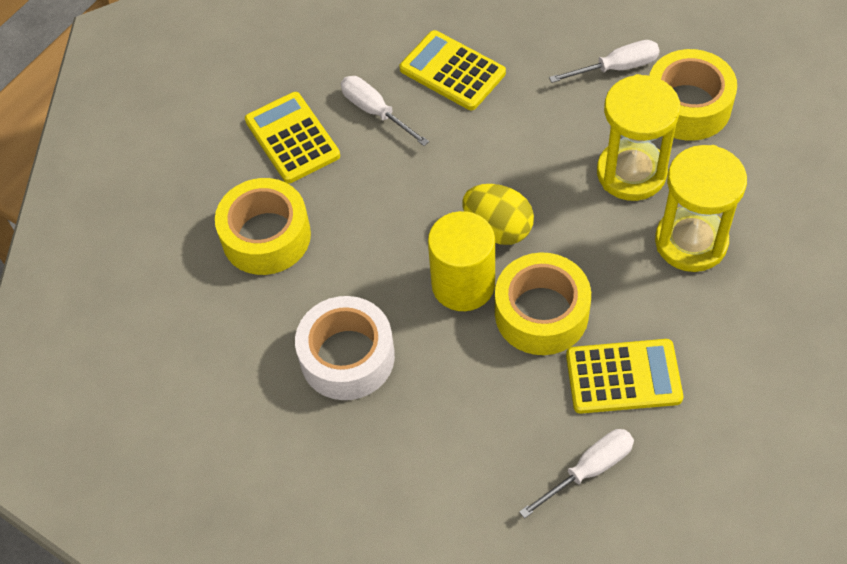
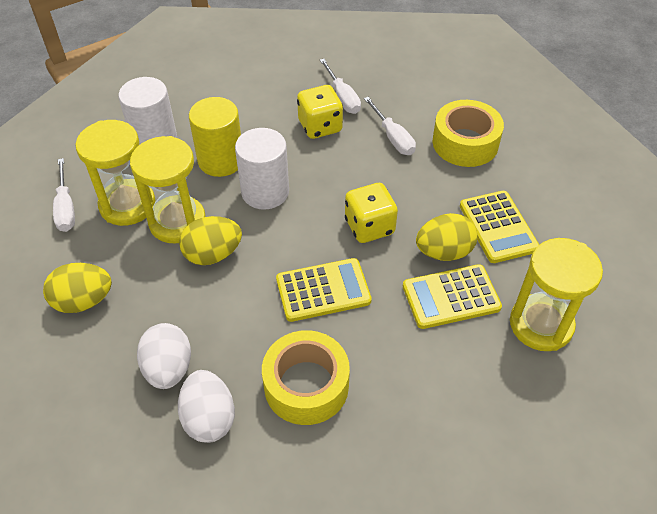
white cylinder: 0 -> 2
white egg: 0 -> 2
white tape: 1 -> 0
yellow dice: 0 -> 2
yellow egg: 1 -> 3
yellow hourglass: 2 -> 3
yellow tape: 3 -> 2

